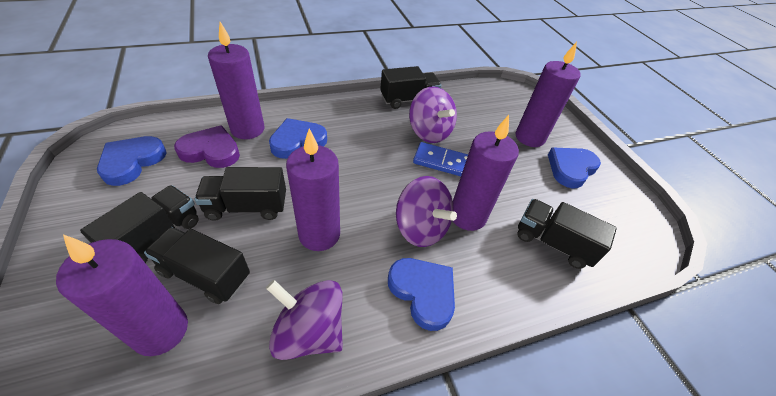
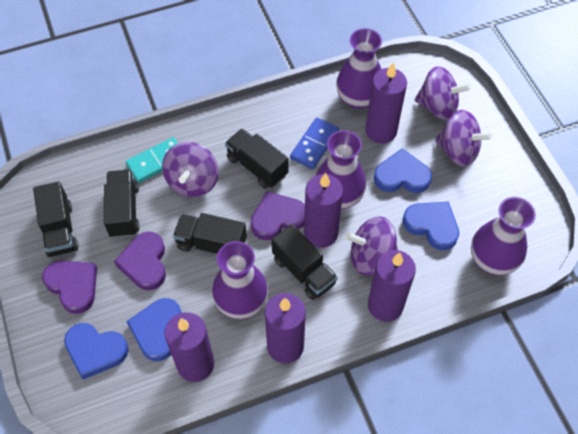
purple heart: 1 -> 3
purple spinning top: 3 -> 4
purple vase: 0 -> 4
turquoise domino: 0 -> 1

